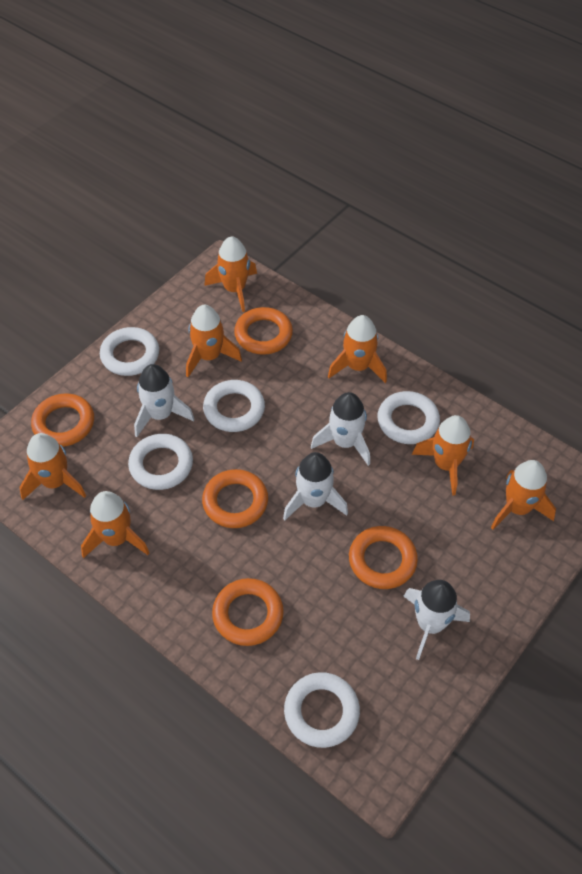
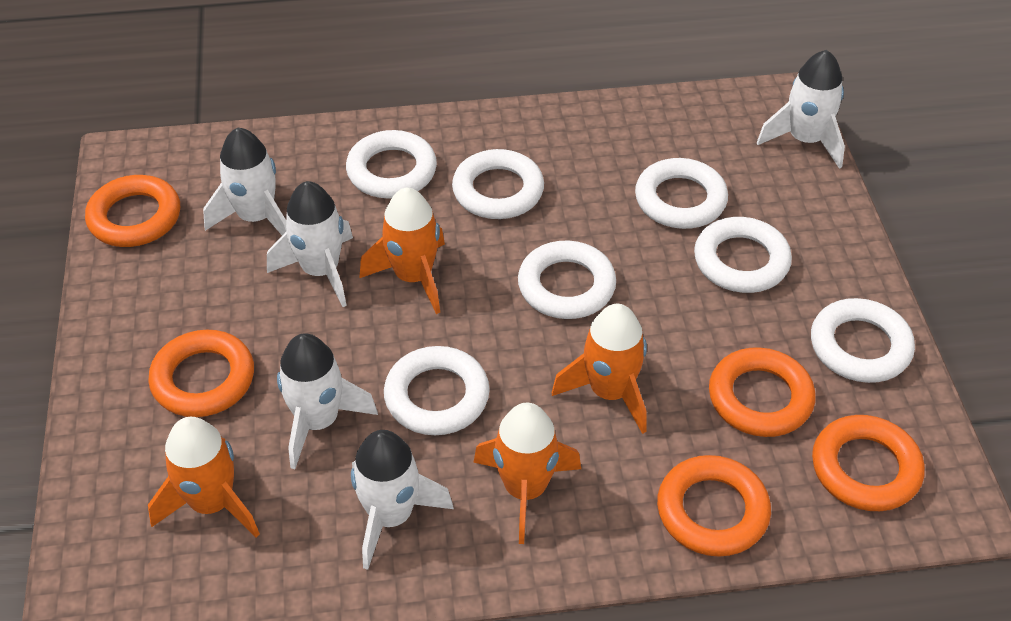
orange rocket: 7 -> 4
white ring: 5 -> 7
white rocket: 4 -> 5

